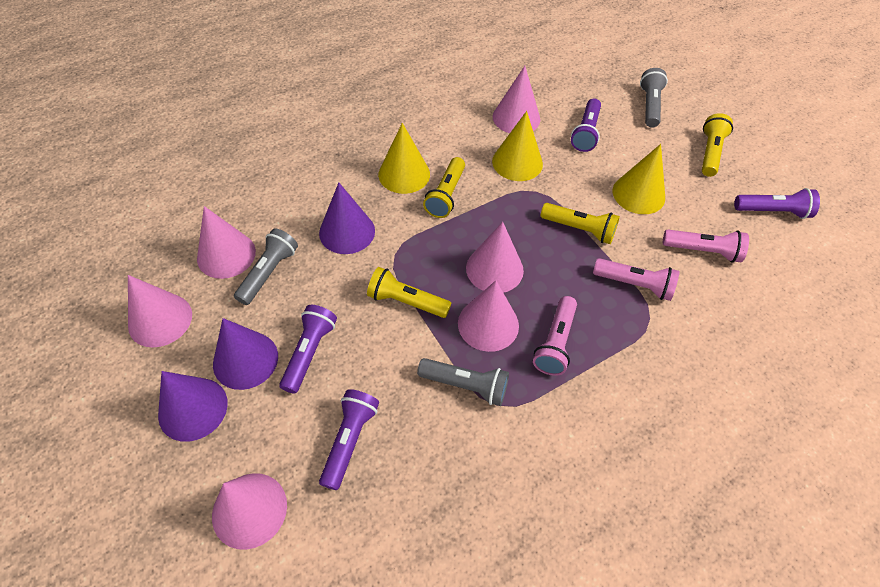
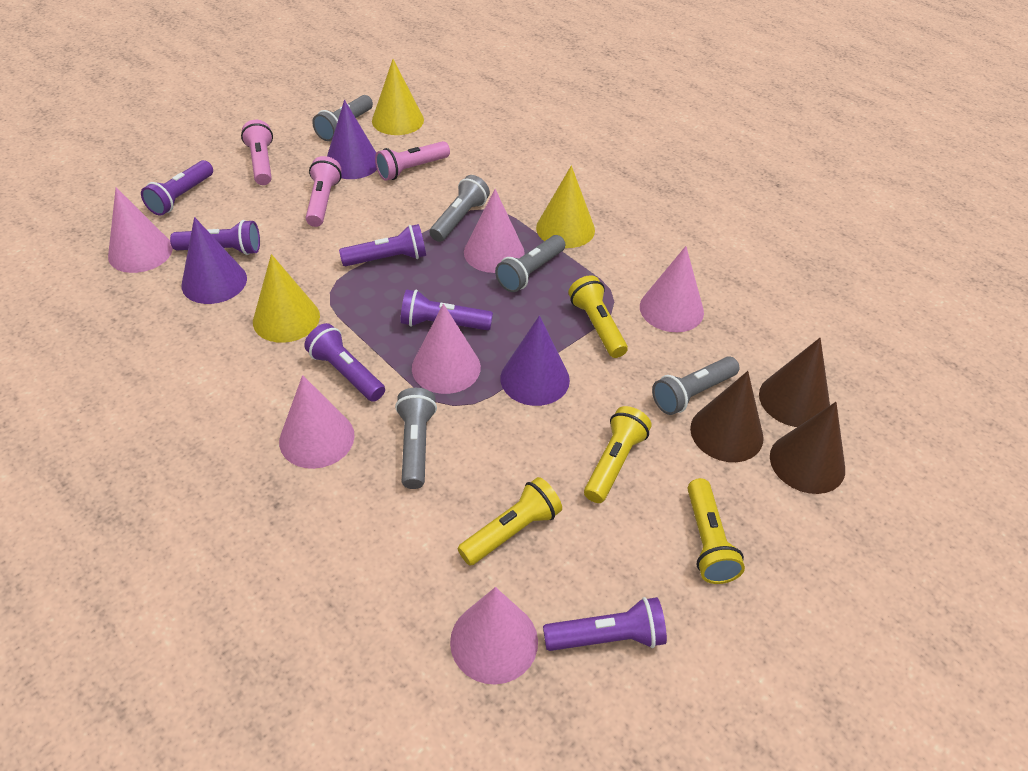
brown cone: 0 -> 3
grey flashlight: 3 -> 5
purple flashlight: 4 -> 6

